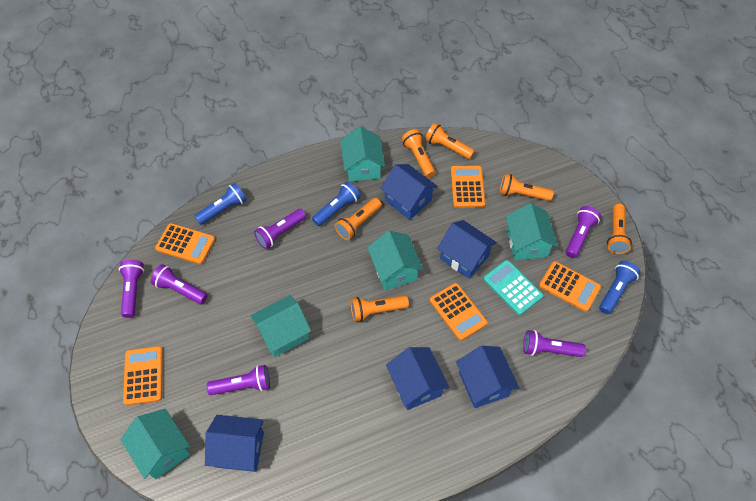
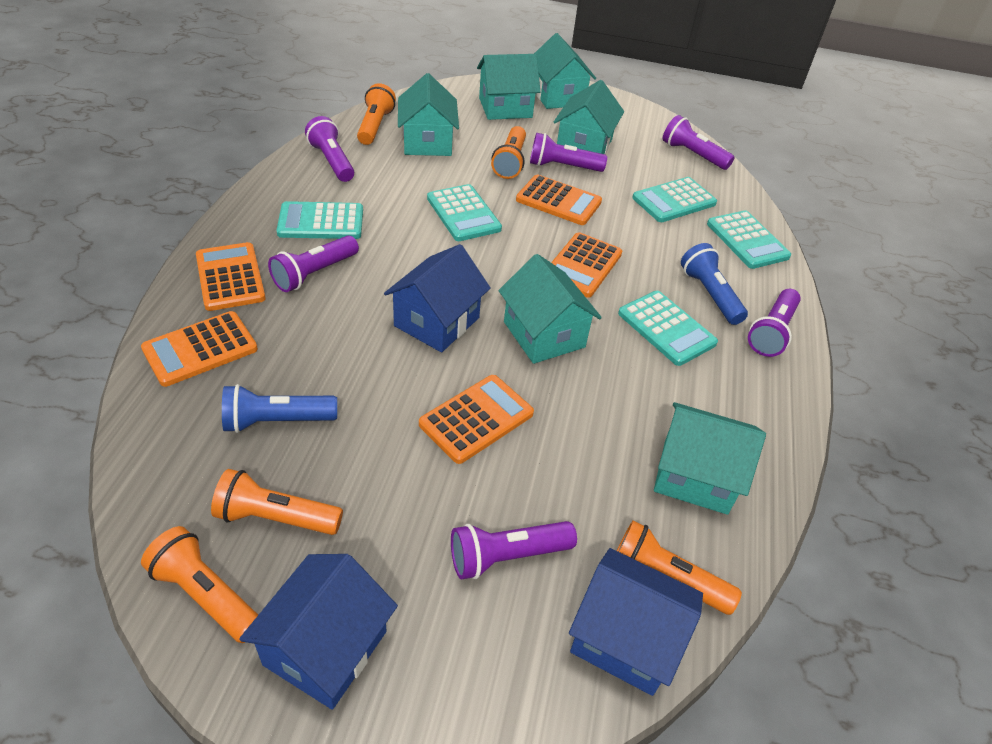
blue flashlight: 3 -> 2
blue house: 5 -> 3
orange flashlight: 6 -> 5
turquoise calculator: 1 -> 5
turquoise house: 5 -> 6

